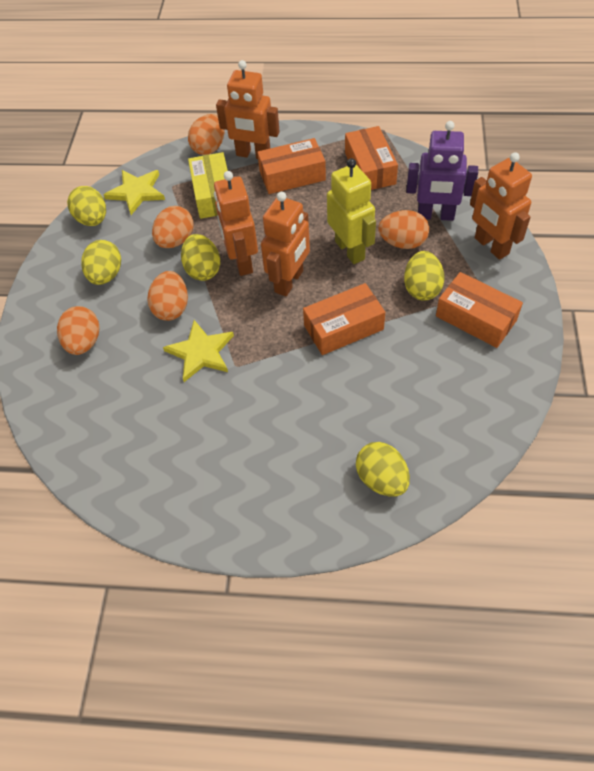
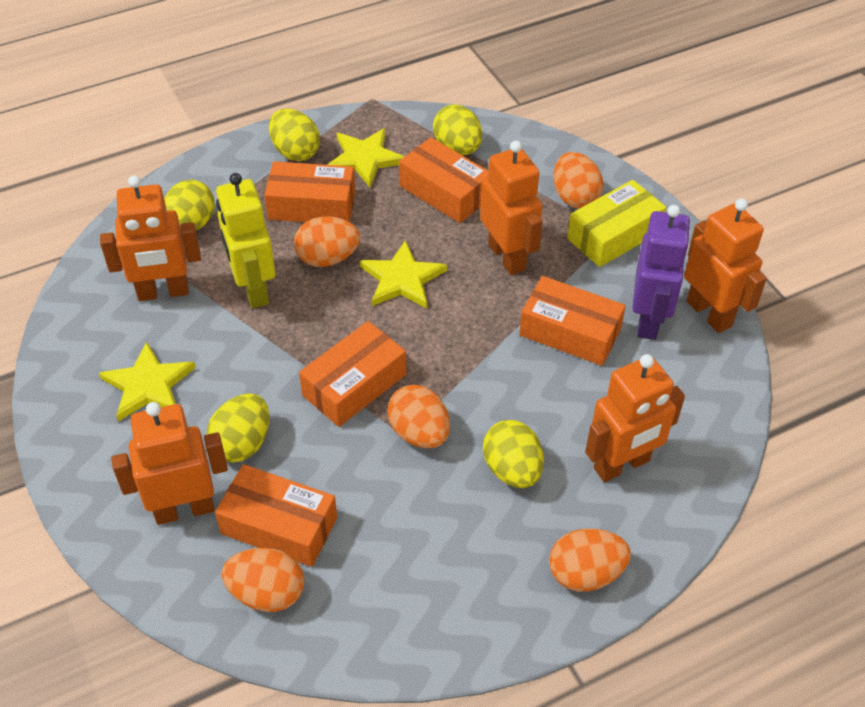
orange box: 4 -> 5
orange robot: 4 -> 5
yellow star: 2 -> 3

